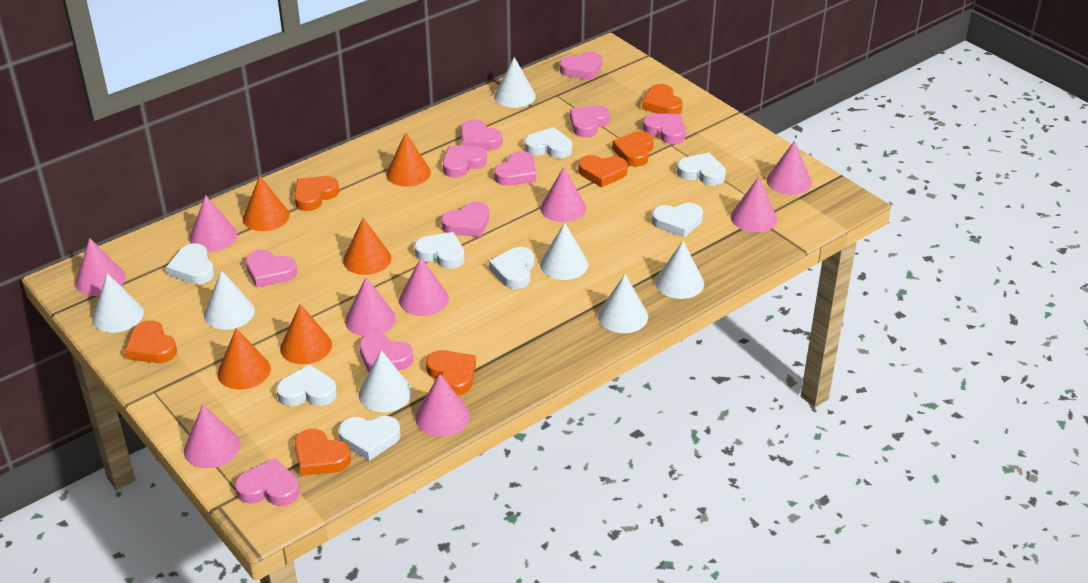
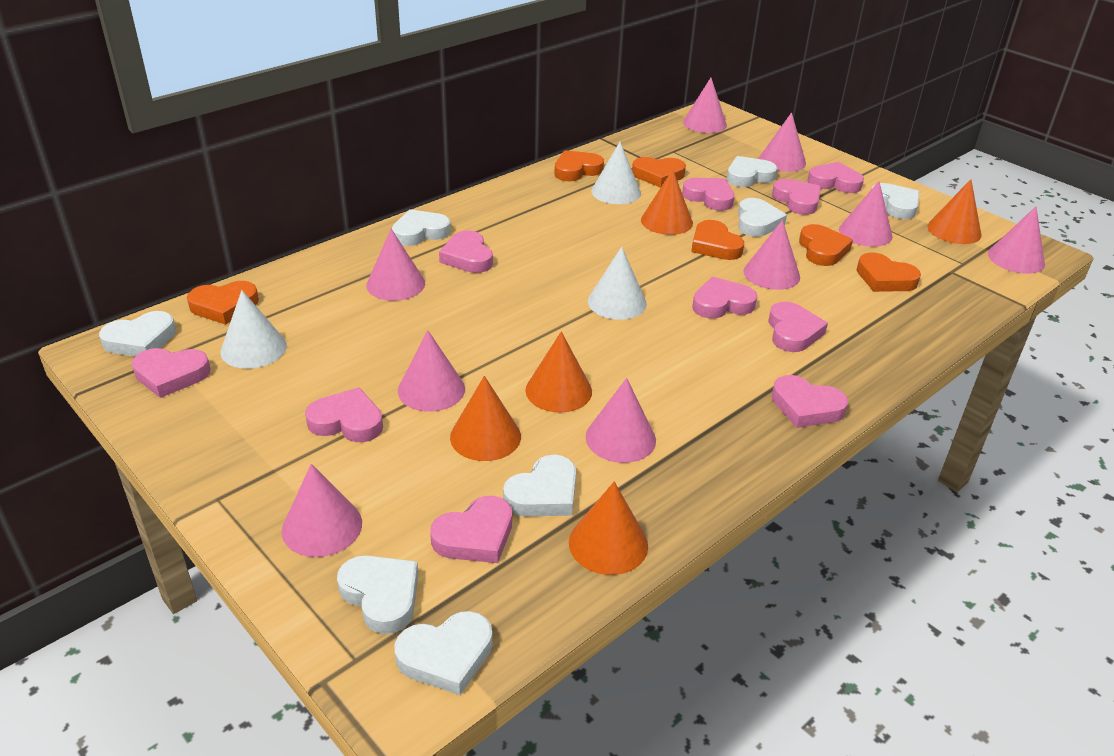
orange heart: 7 -> 6
white cone: 7 -> 3

